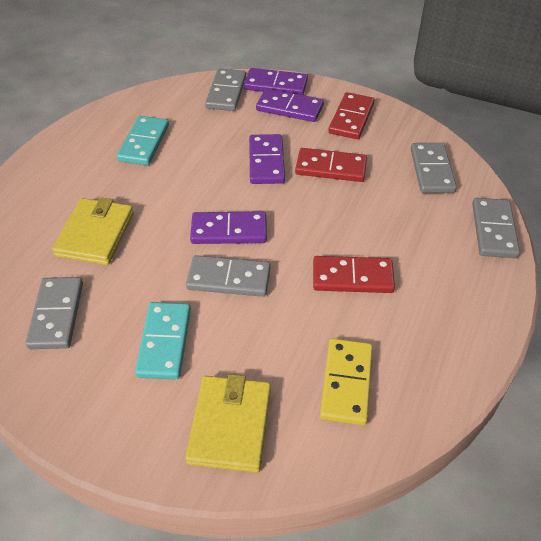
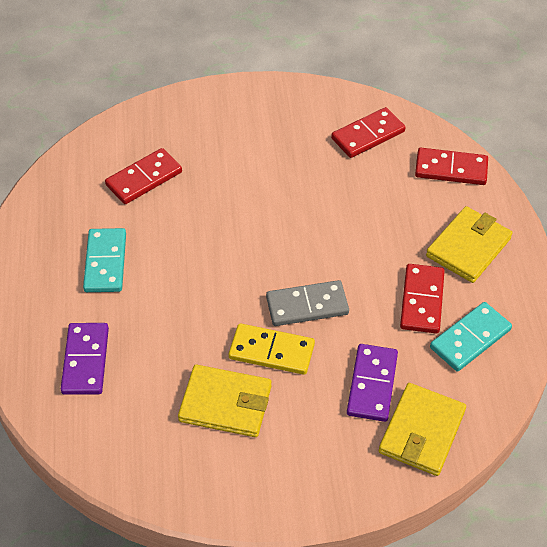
grey domino: 5 -> 1
purple domino: 4 -> 2
red domino: 3 -> 4
yellow wallet: 2 -> 3

